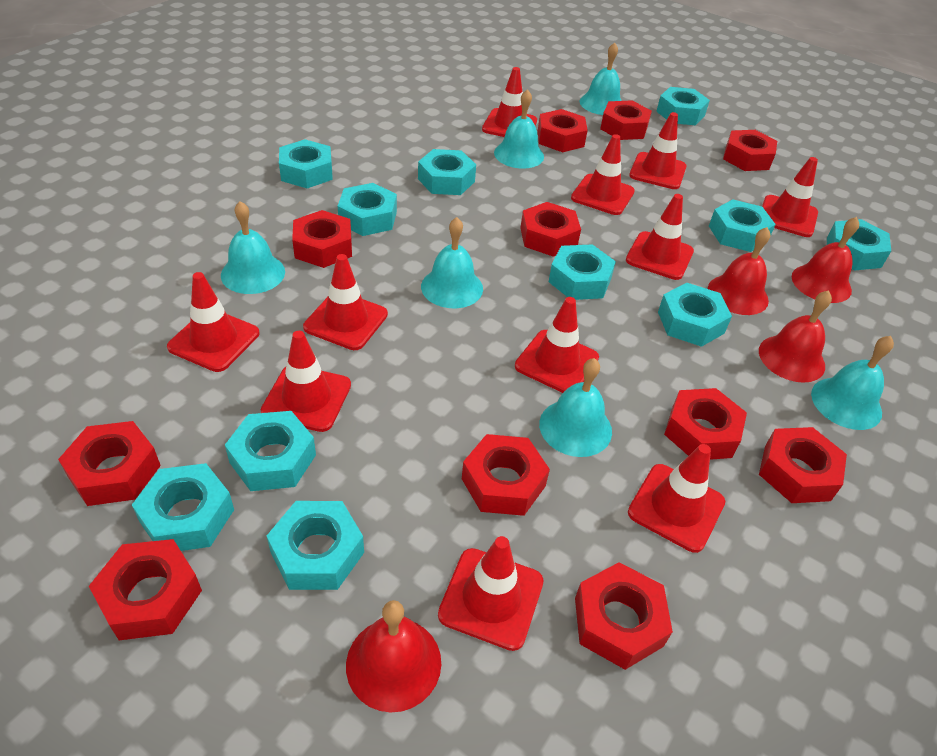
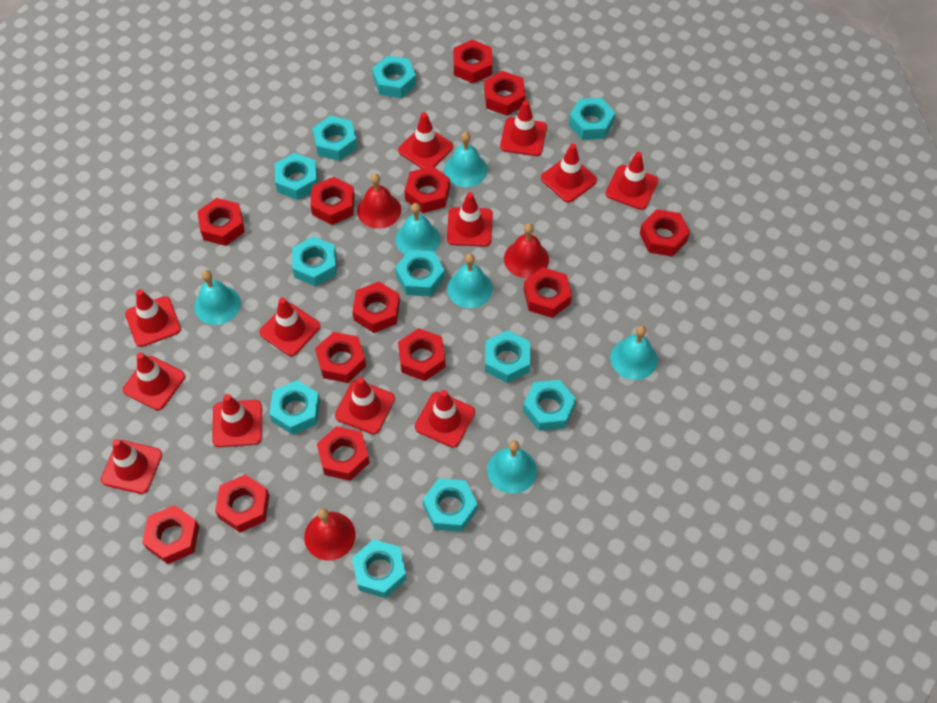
red bell: 4 -> 3
red nut: 11 -> 13
red traffic cone: 11 -> 12

